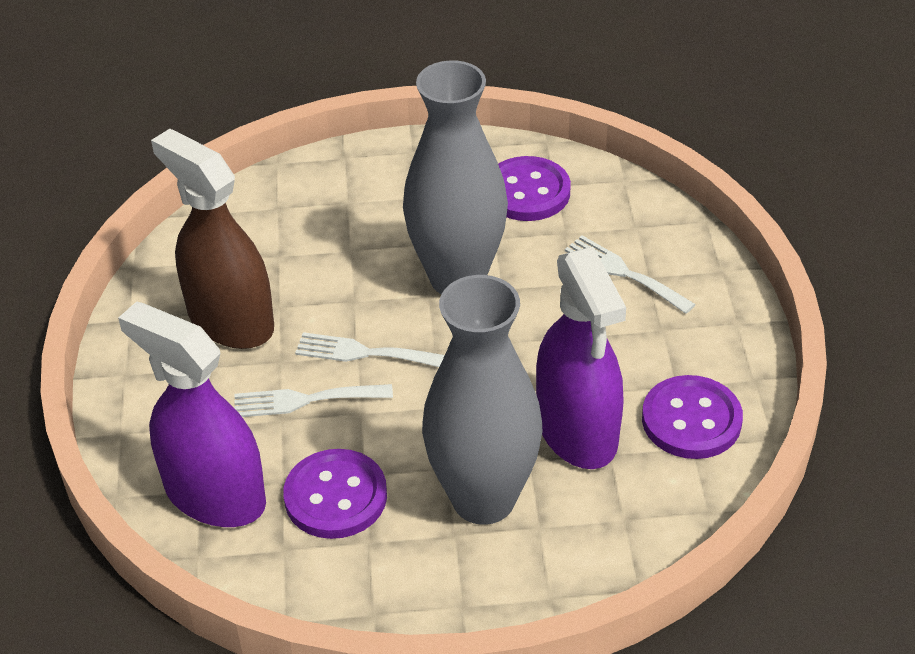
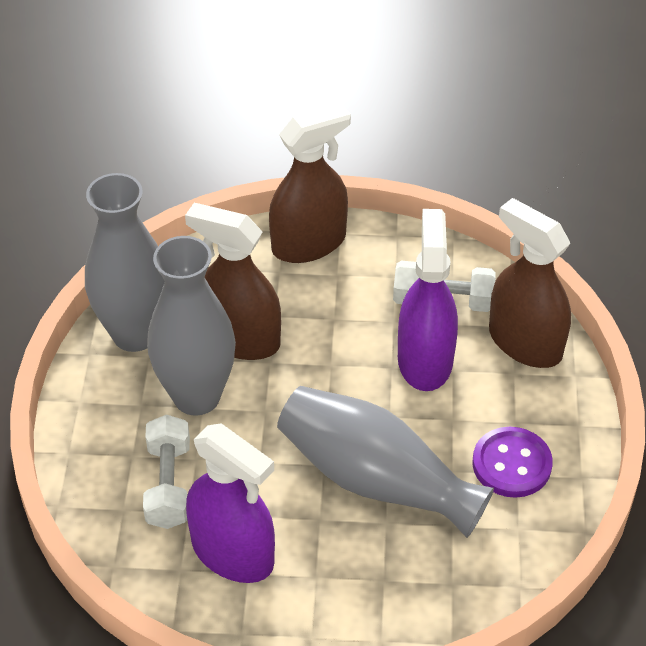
brown spray bottle: 1 -> 3
grey vase: 2 -> 3
purple button: 3 -> 1
white dumbbell: 0 -> 2
white fork: 3 -> 0

